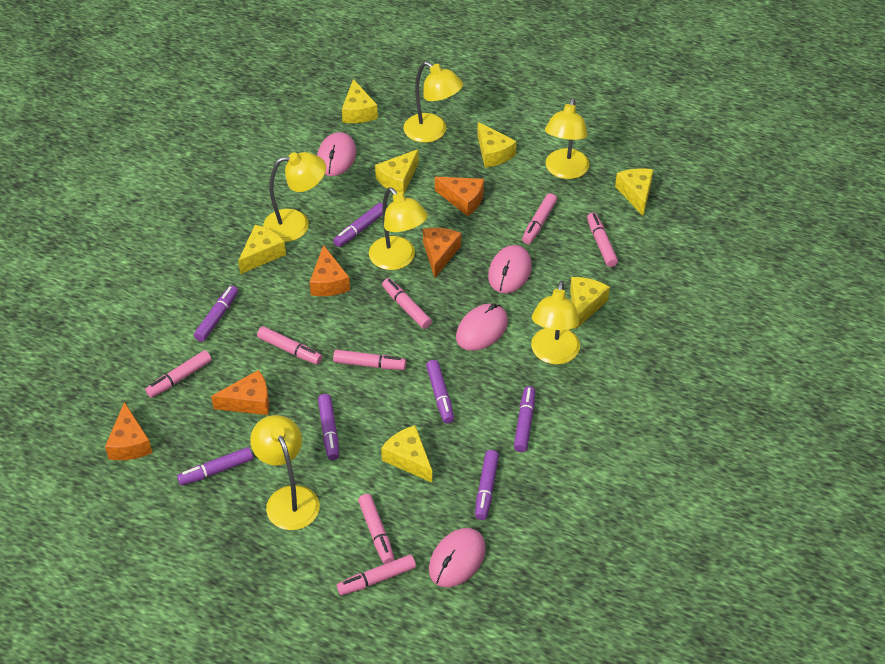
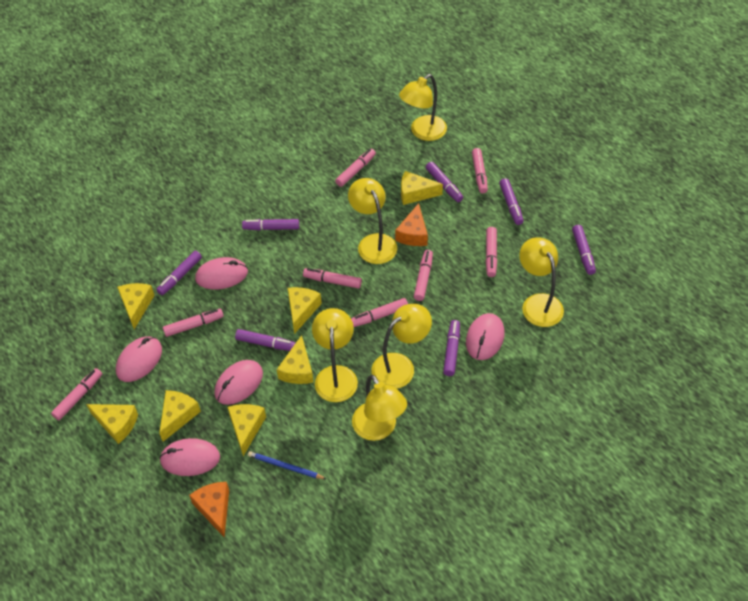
blue pencil: 0 -> 1
orange cheese: 5 -> 2
pink mouse: 4 -> 5

